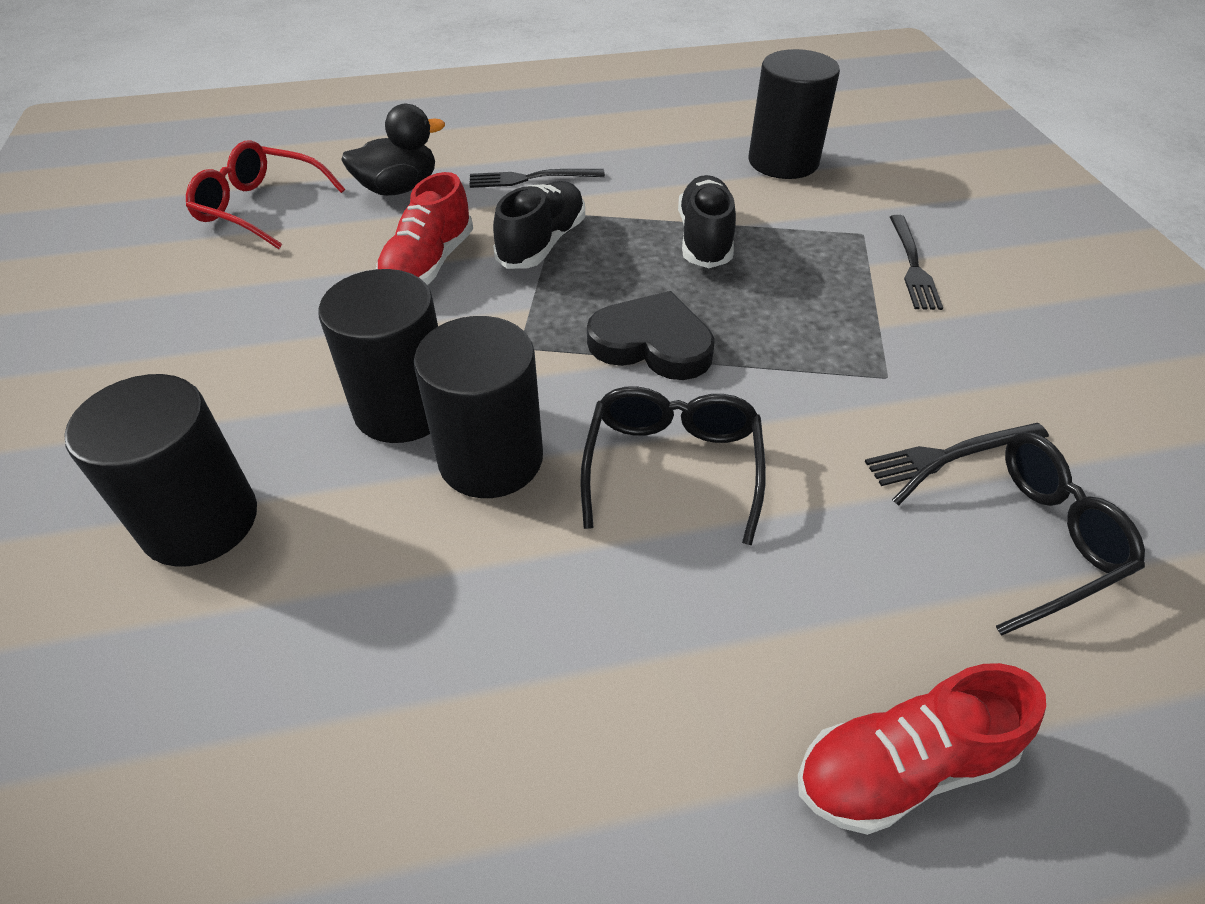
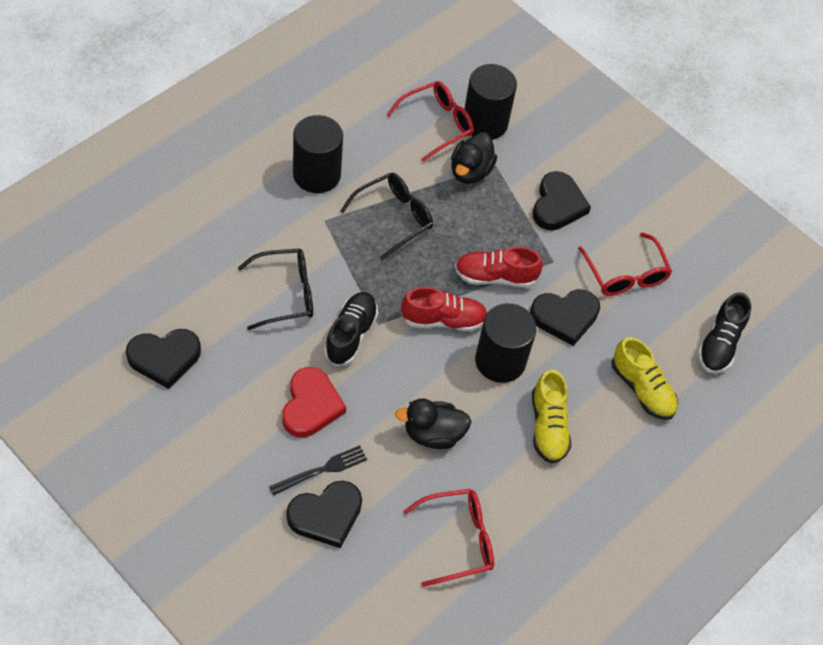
black cylinder: 4 -> 3
black duck: 1 -> 2
black fork: 3 -> 1
black heart: 1 -> 4
red glasses: 1 -> 3
red heart: 0 -> 1
yellow shoe: 0 -> 2

